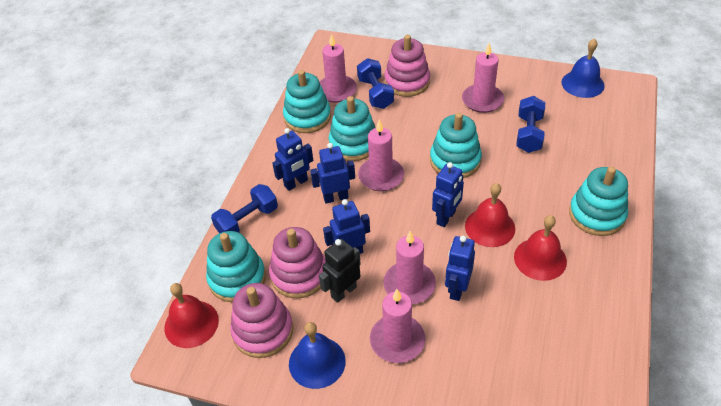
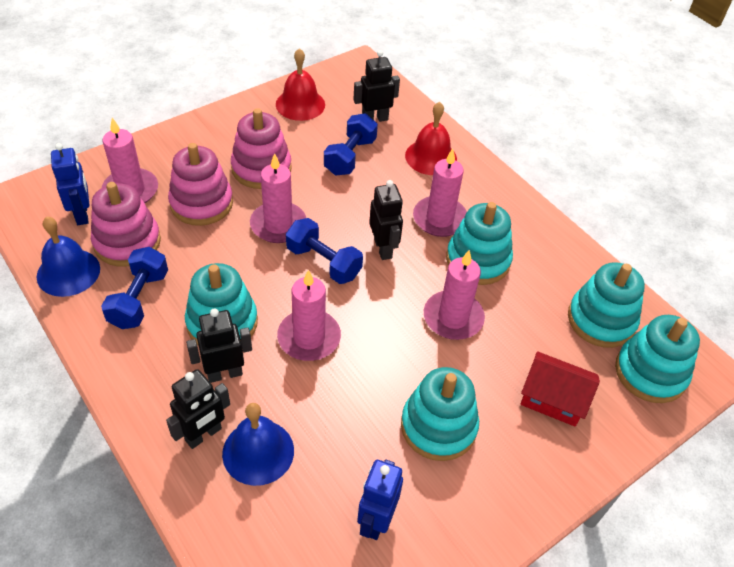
black robot: 1 -> 4
blue robot: 5 -> 2
red bell: 3 -> 2
red house: 0 -> 1

